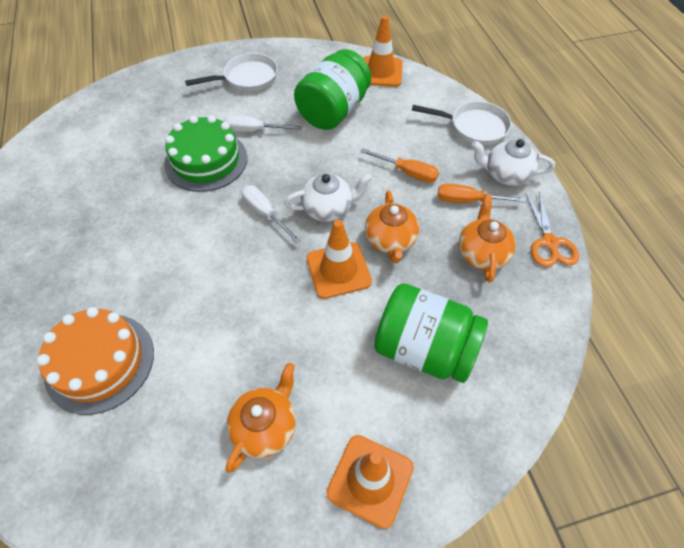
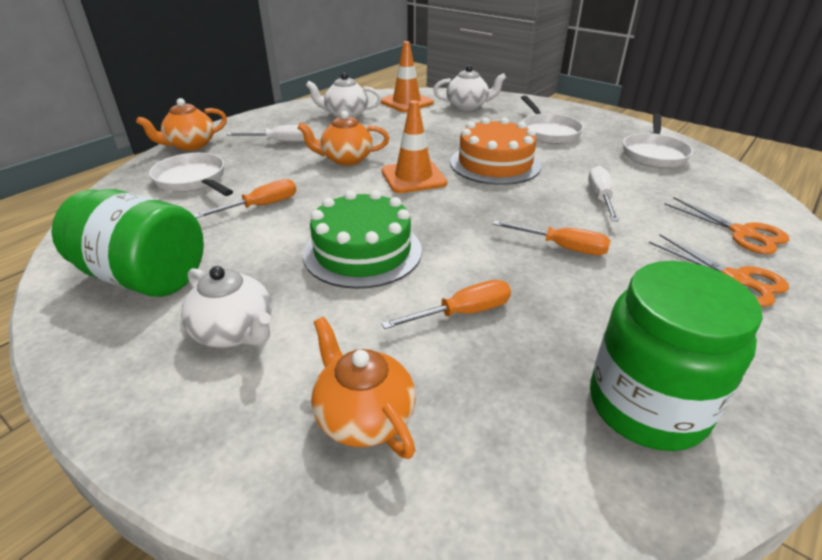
orange scissors: 1 -> 2
orange screwdriver: 2 -> 3
orange traffic cone: 3 -> 2
white pan: 2 -> 3
white teapot: 2 -> 3

